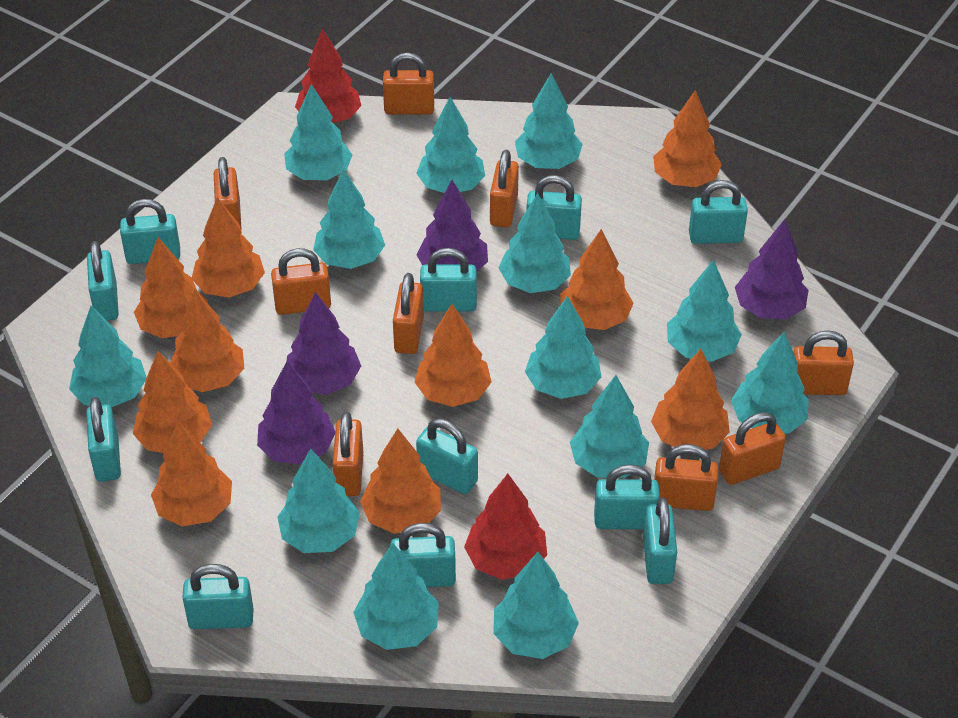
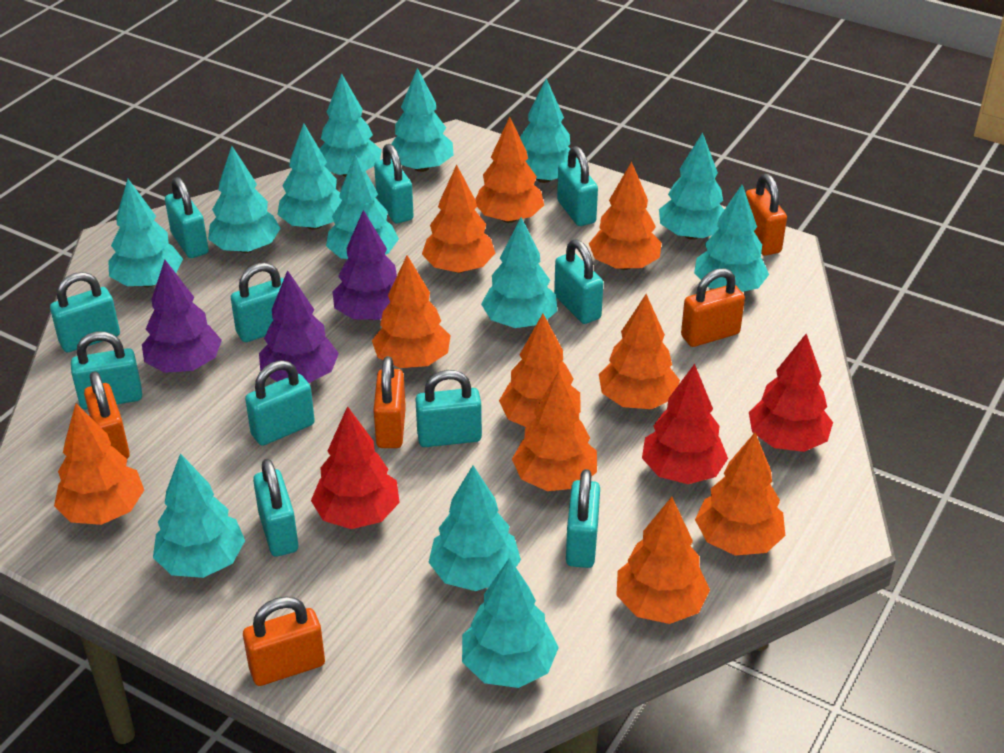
orange padlock: 9 -> 5
purple tree: 4 -> 3
red tree: 2 -> 3

